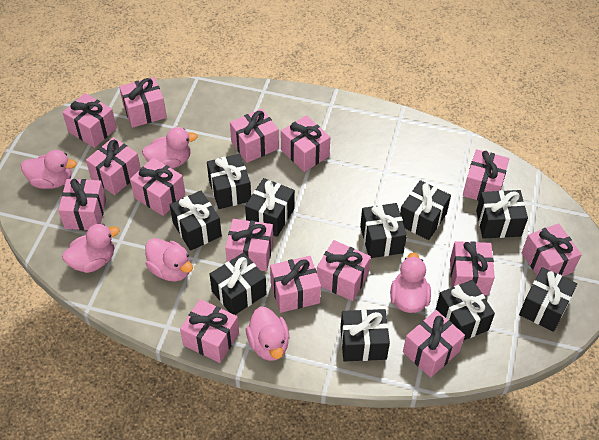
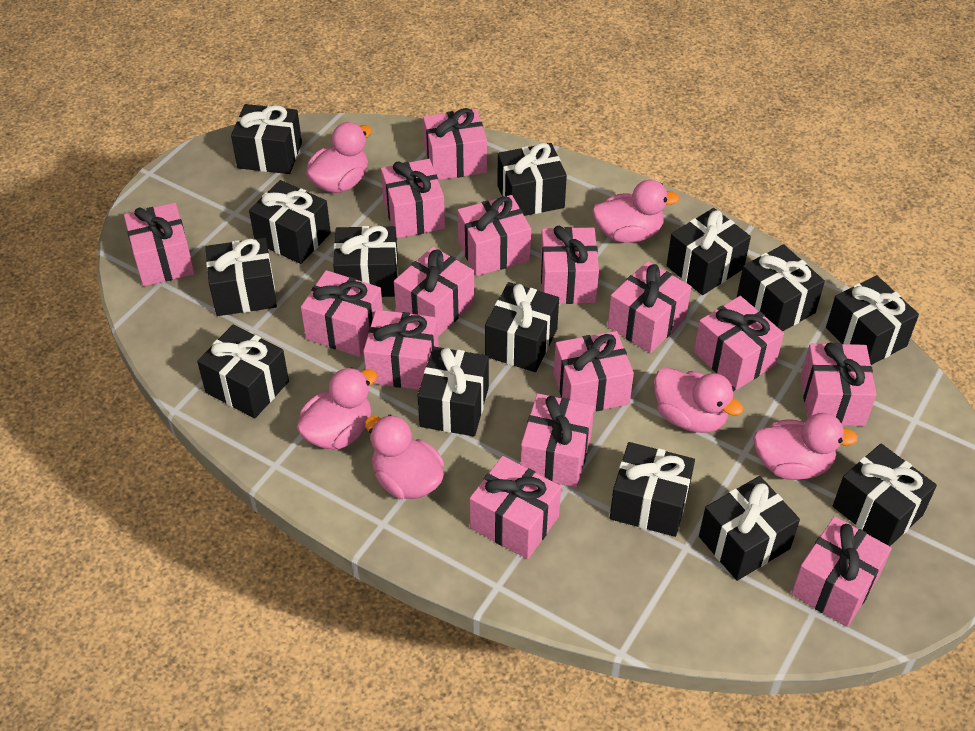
black gift: 10 -> 14

